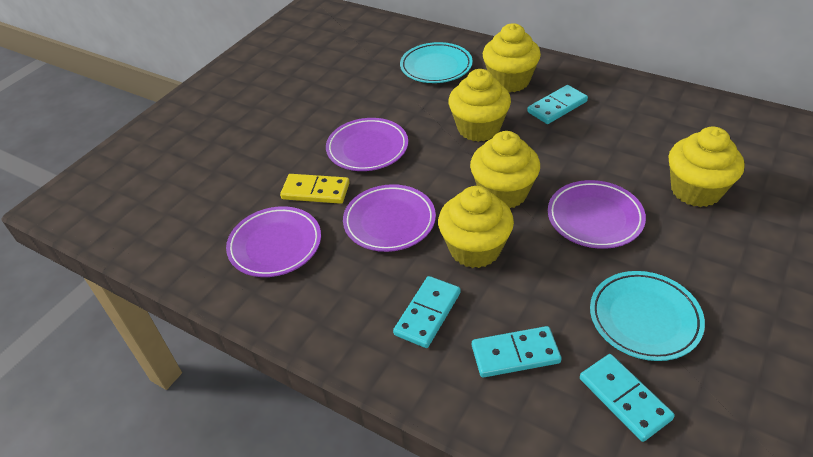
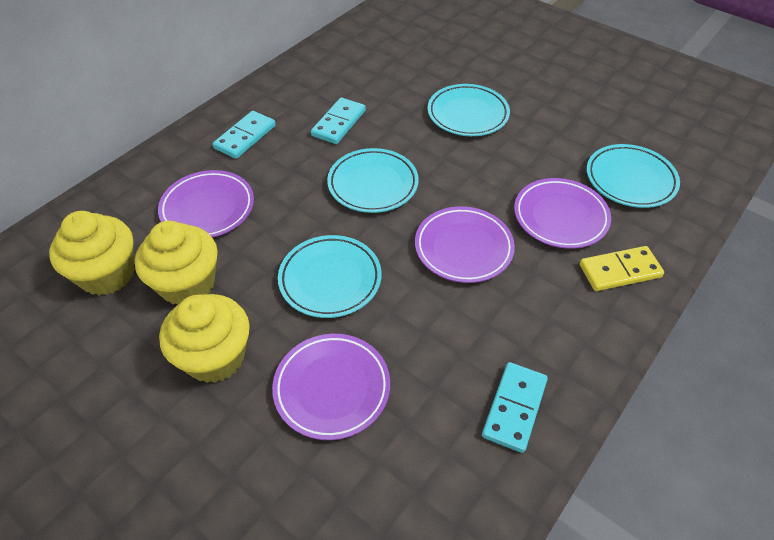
turquoise domino: 4 -> 3
turquoise plate: 2 -> 4
yellow cupcake: 5 -> 3

